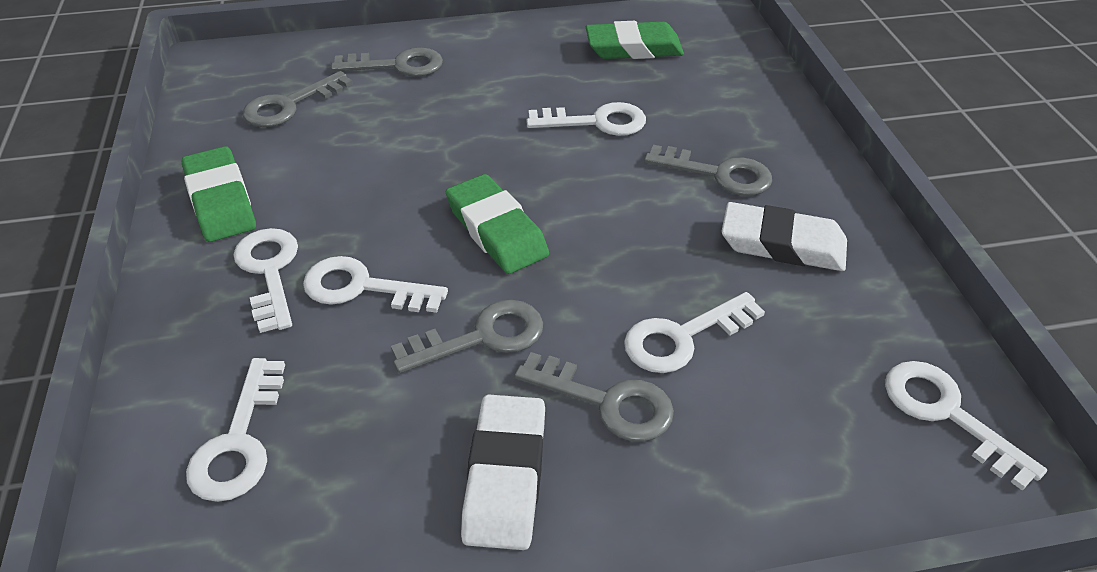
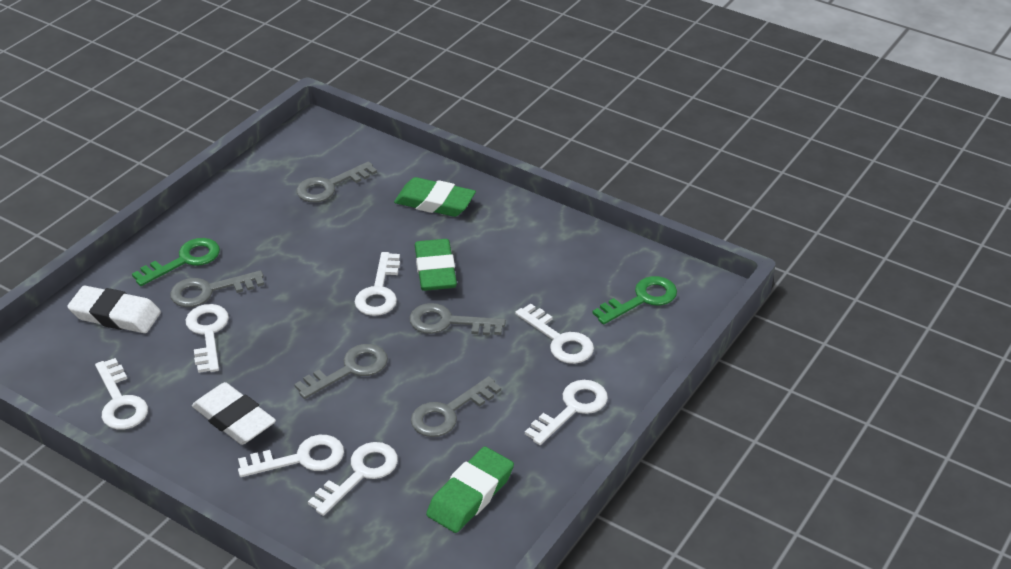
green key: 0 -> 2
white key: 6 -> 7

